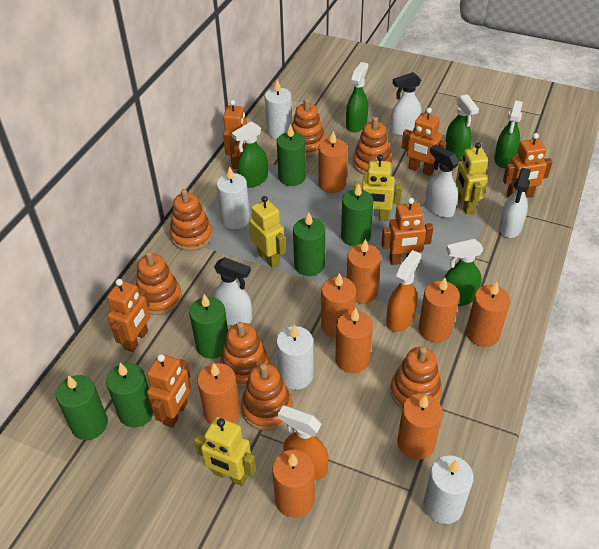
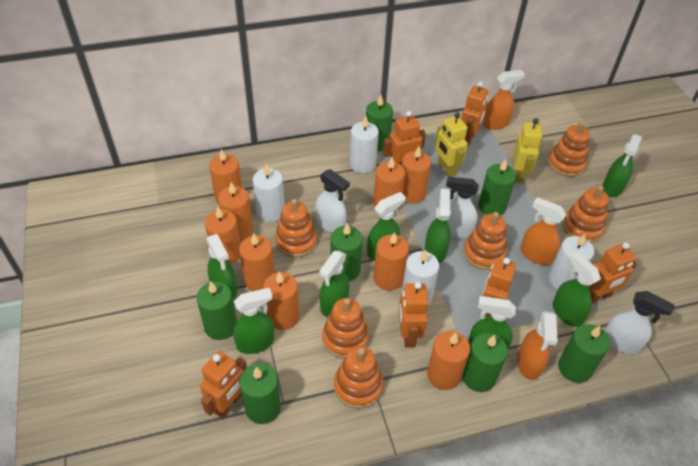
green candle: 6 -> 7
green spray bottle: 5 -> 8
orange spray bottle: 2 -> 3
orange stacking toy: 7 -> 6
white spray bottle: 4 -> 3
yellow robot: 4 -> 2

